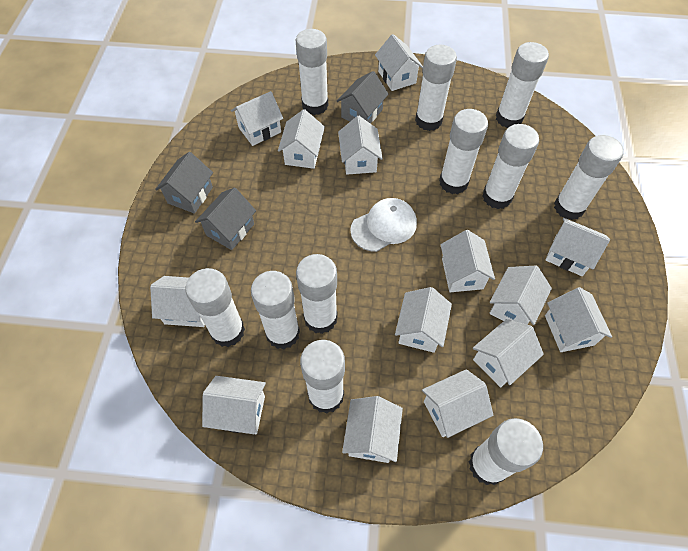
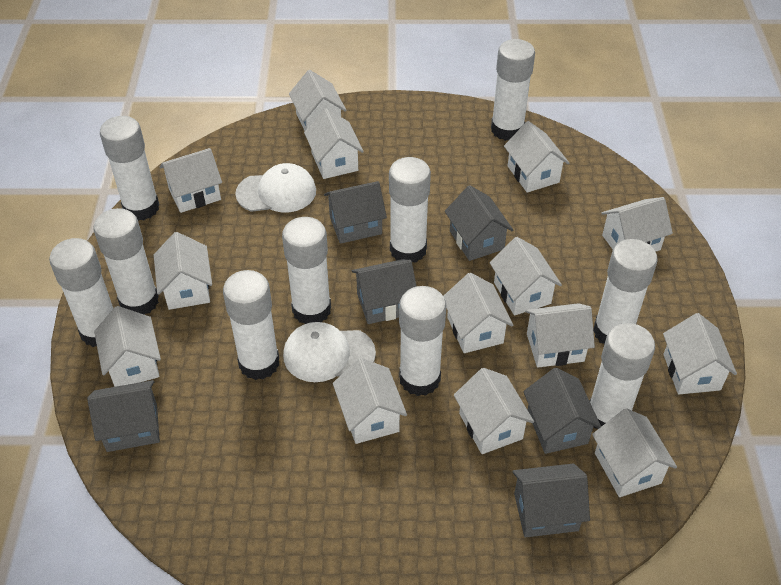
grey house: 3 -> 6
white cap: 1 -> 2
white glue stick: 11 -> 10

